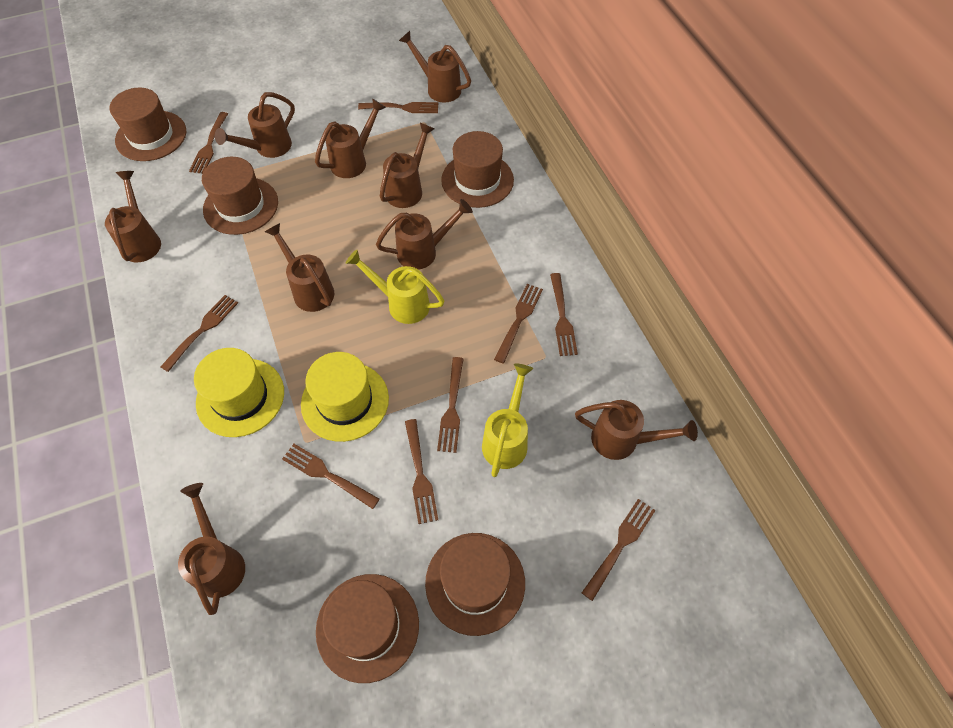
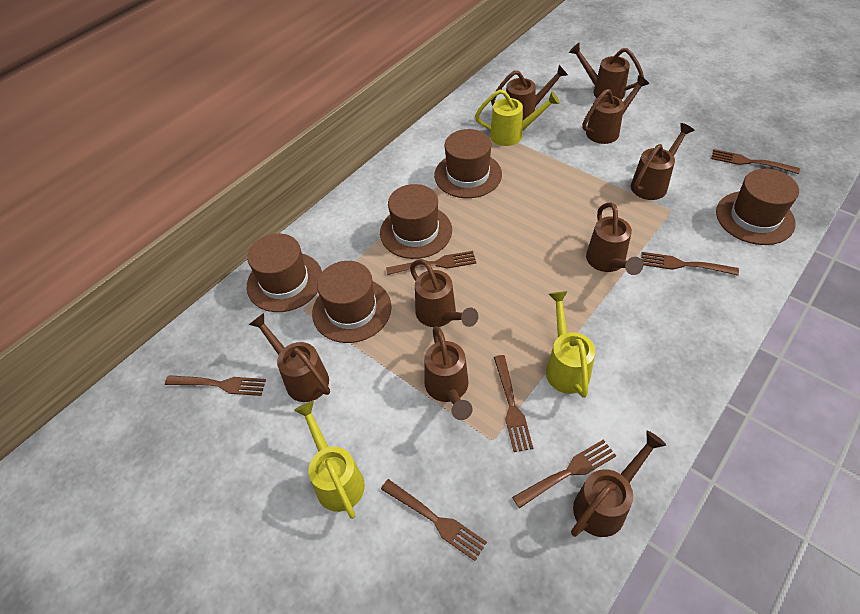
brown fork: 9 -> 7
yellow hat: 2 -> 0
yellow watering can: 2 -> 3

